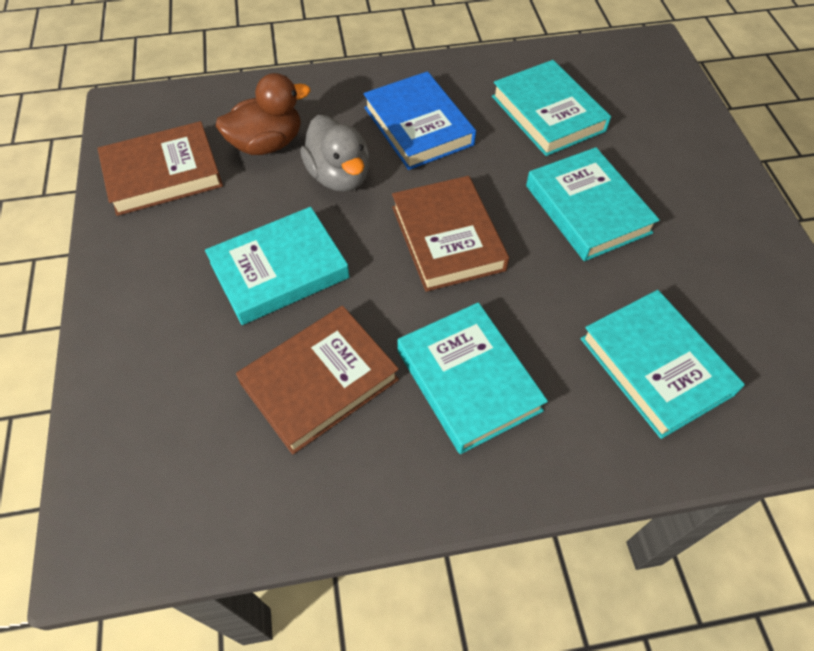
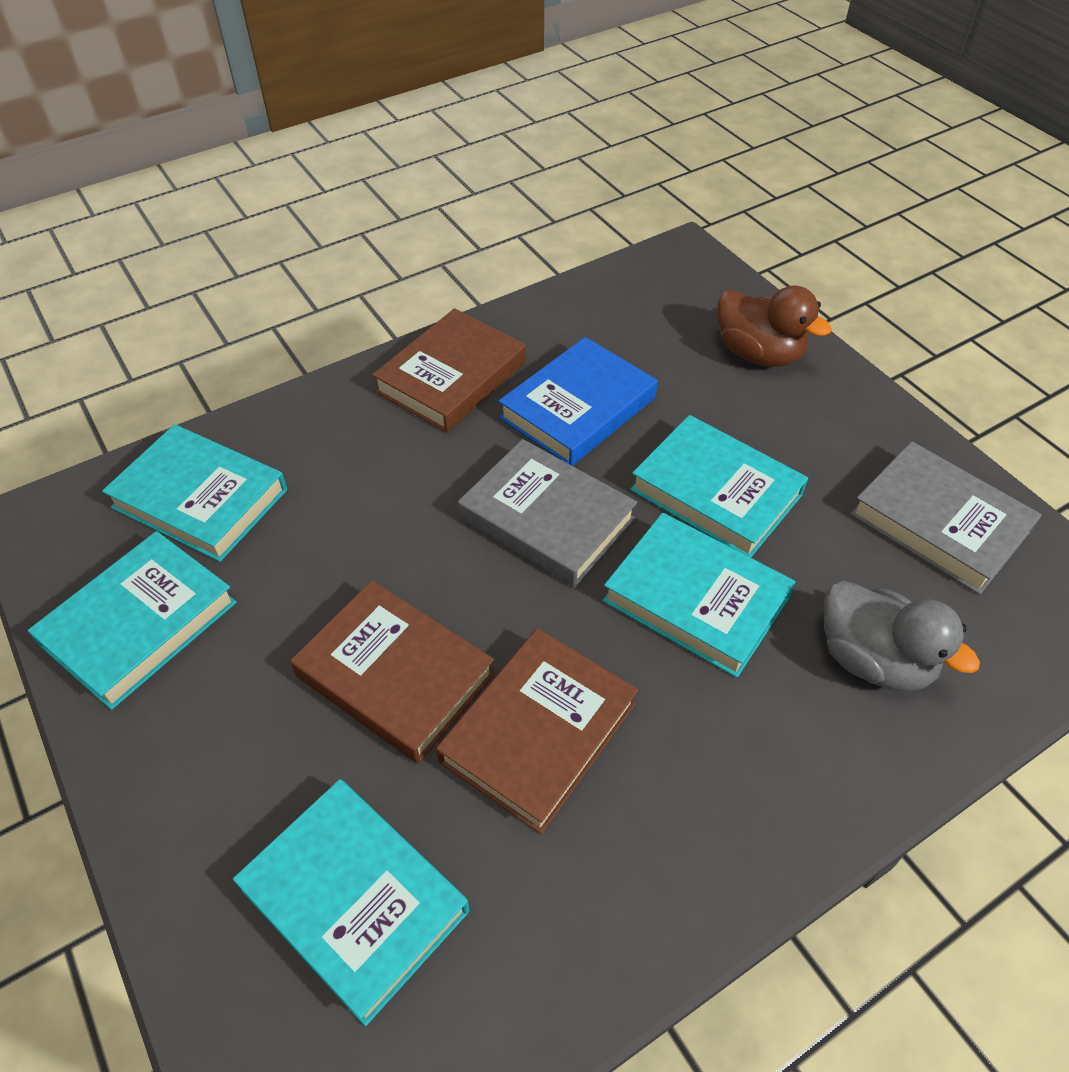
grey book: 0 -> 2

